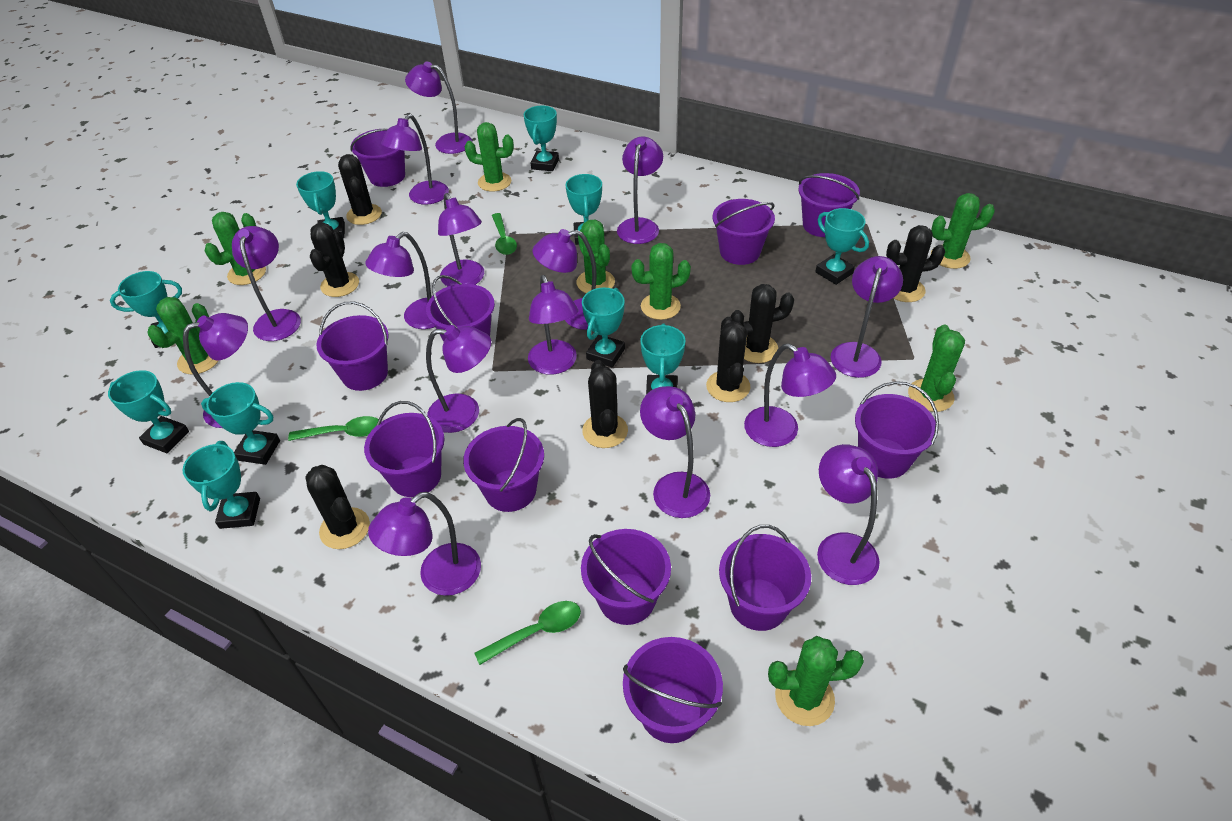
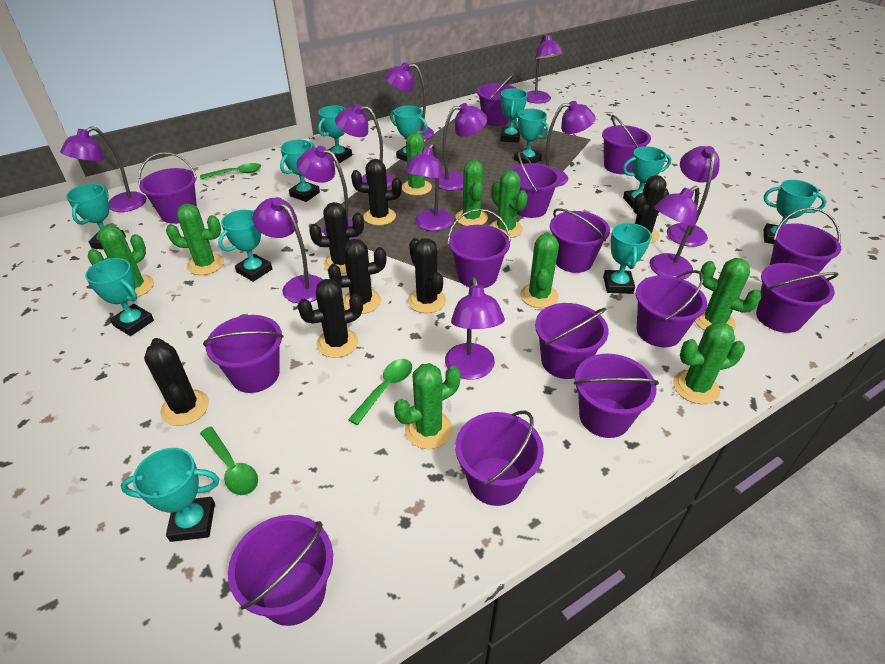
green cactus: 8 -> 9
purple bucket: 11 -> 14
purple lamp: 15 -> 12
turquoise trophy: 10 -> 12

